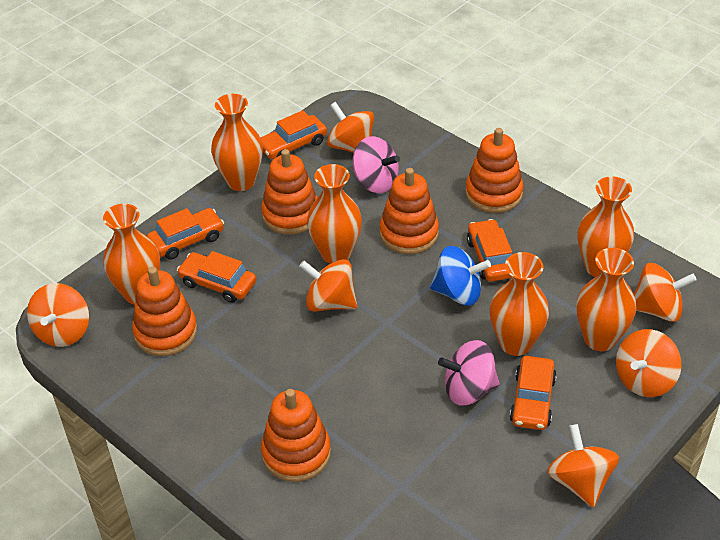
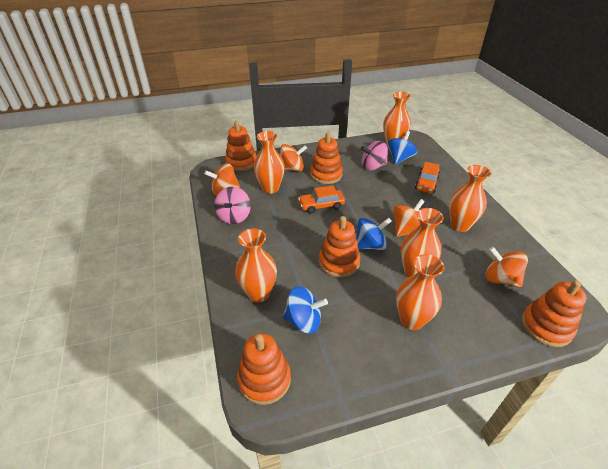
blue spinning top: 1 -> 3
orange car: 5 -> 2
orange spinning top: 6 -> 4

